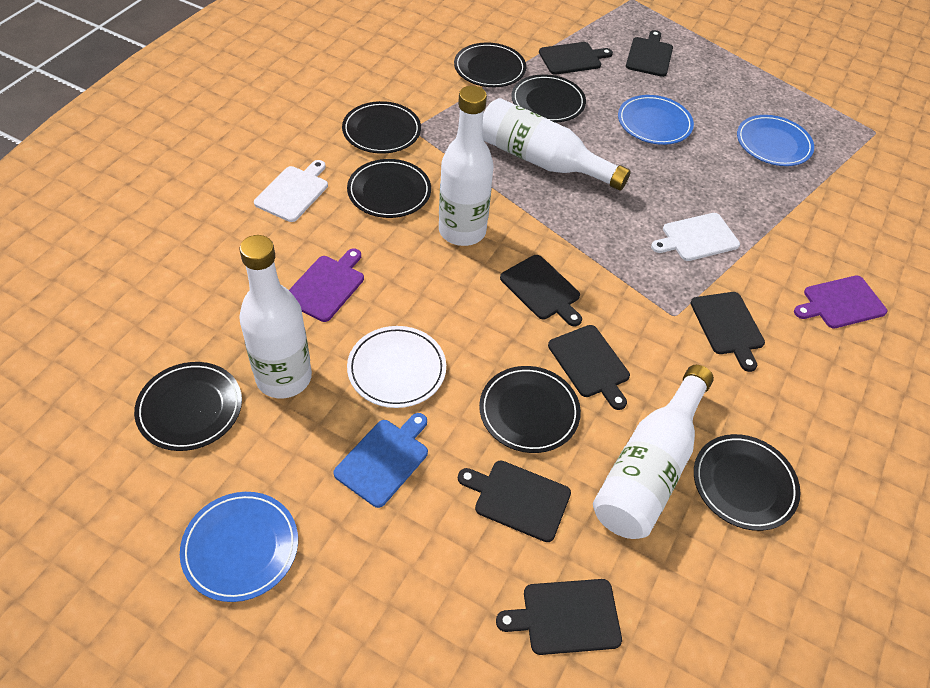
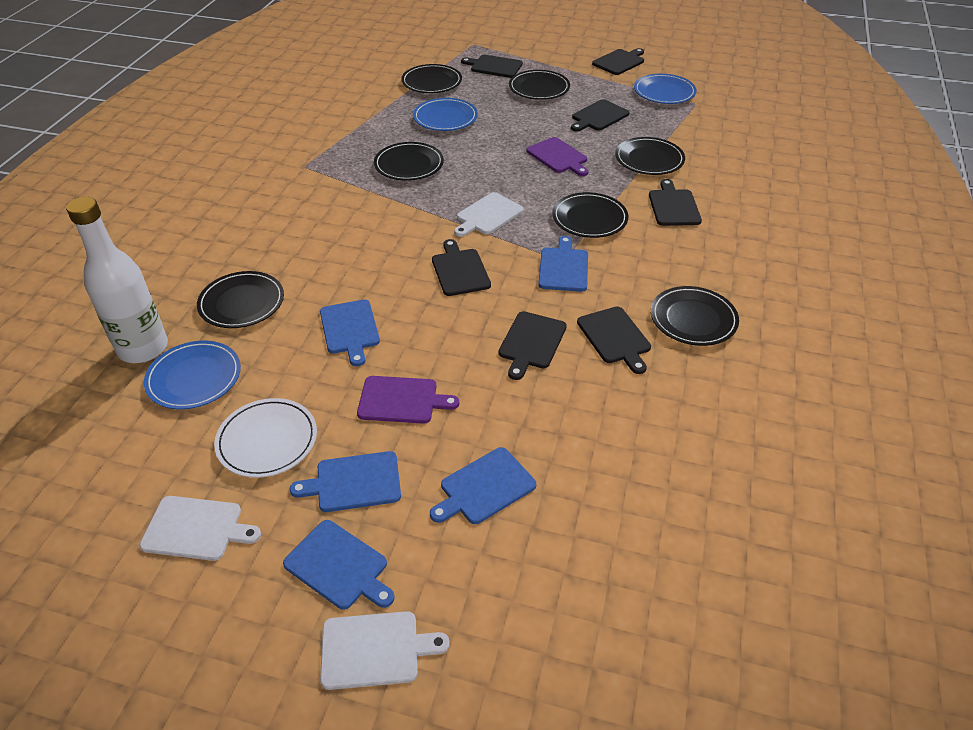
blue cutting board: 1 -> 5
white bottle: 4 -> 1
white cutting board: 2 -> 3

